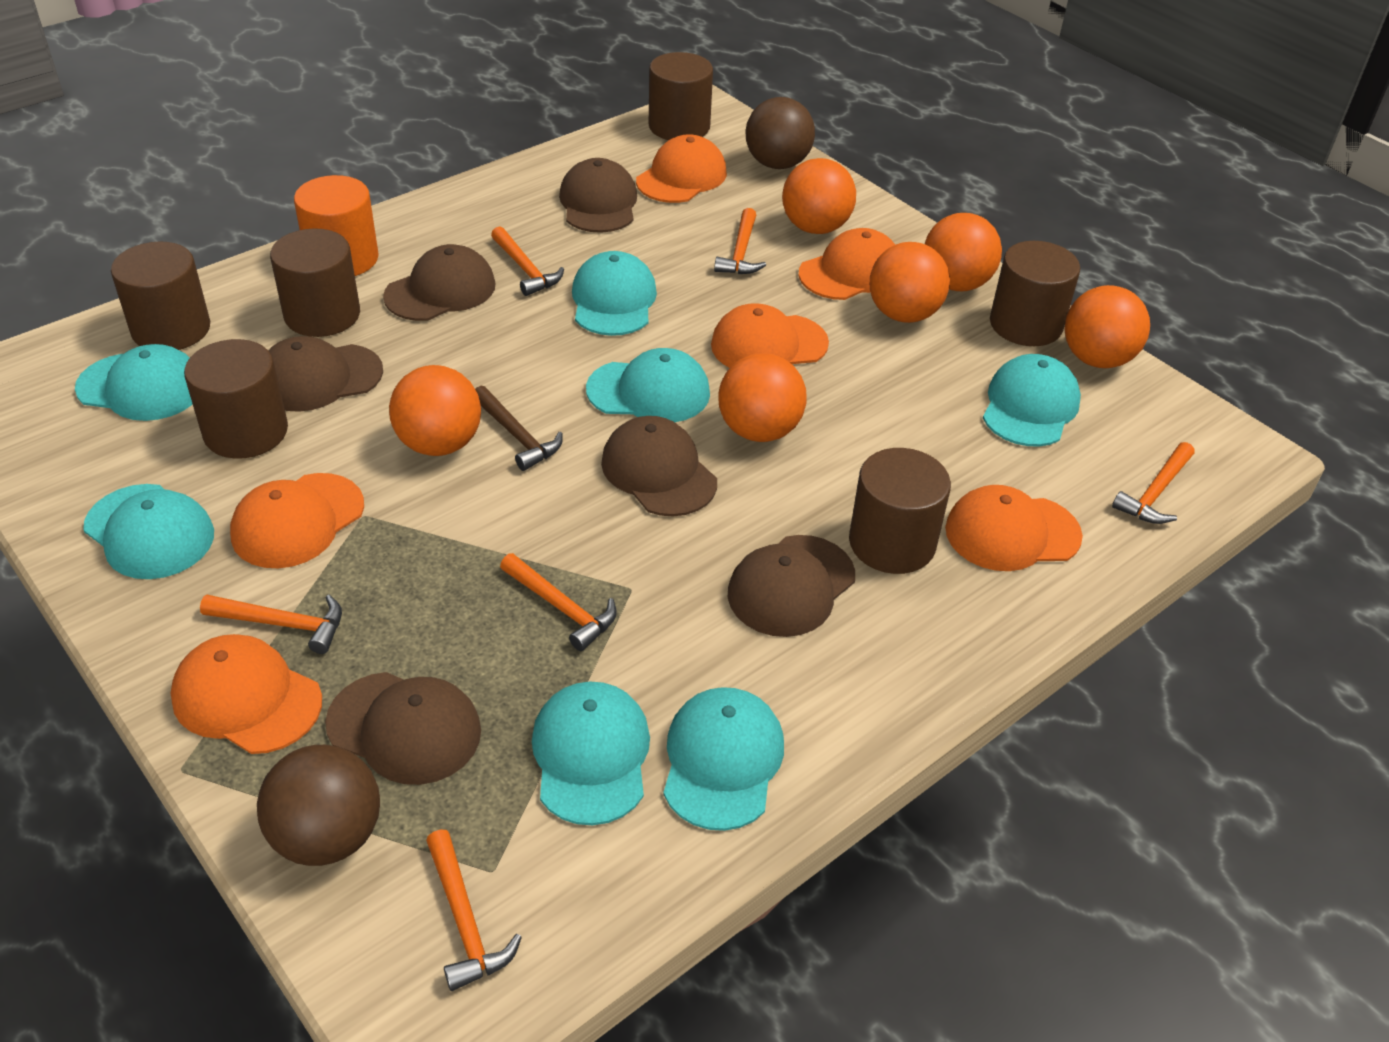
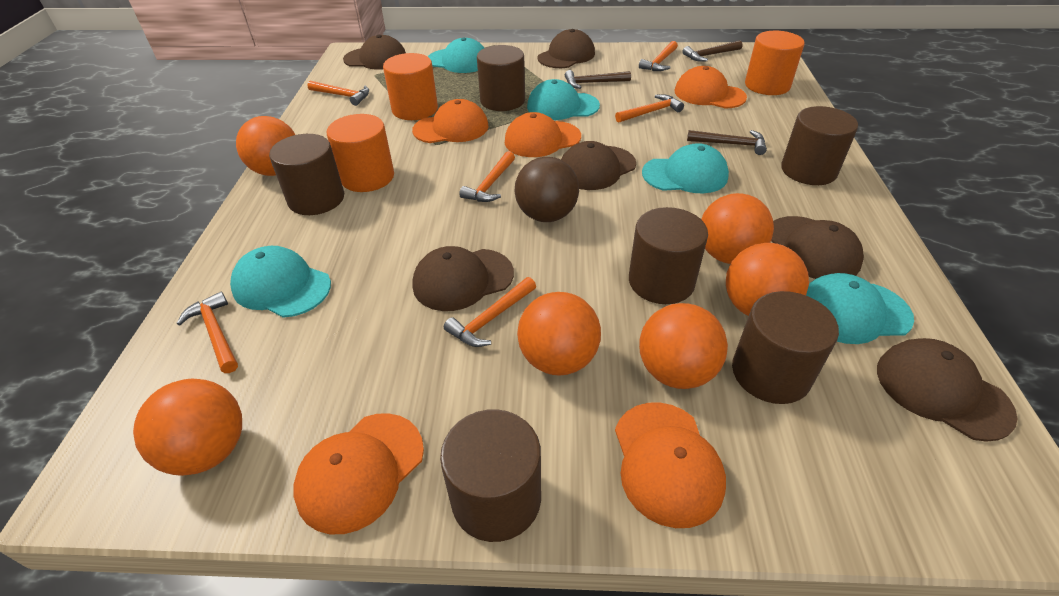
brown ball: 2 -> 1
brown hammer: 1 -> 3
orange cap: 6 -> 5
orange cylinder: 1 -> 3
turquoise cap: 7 -> 5

